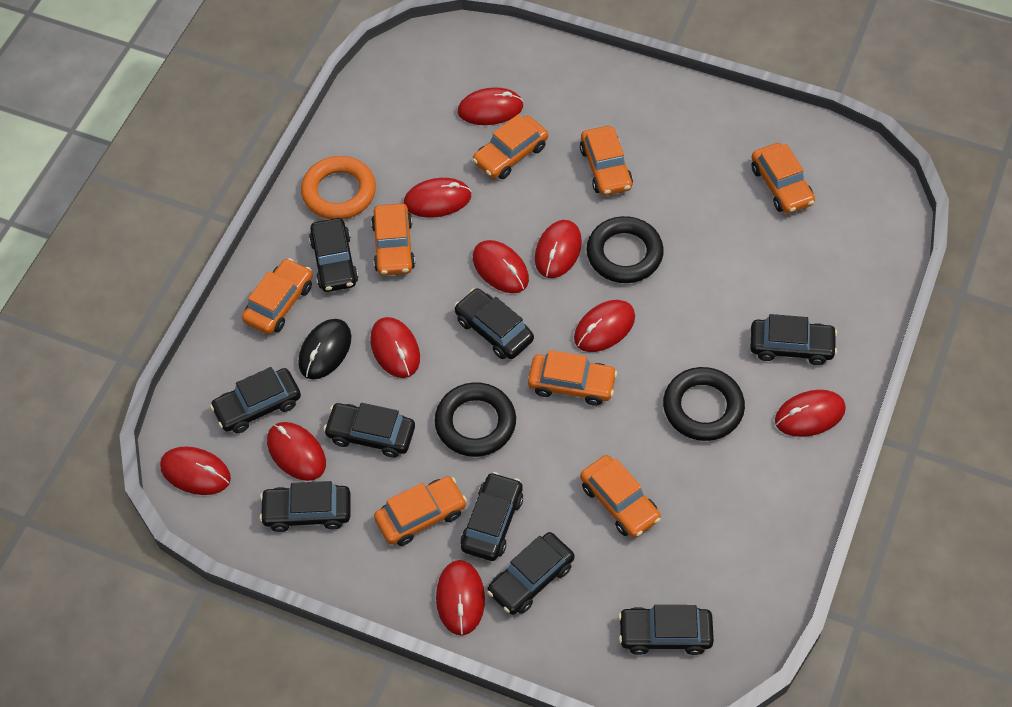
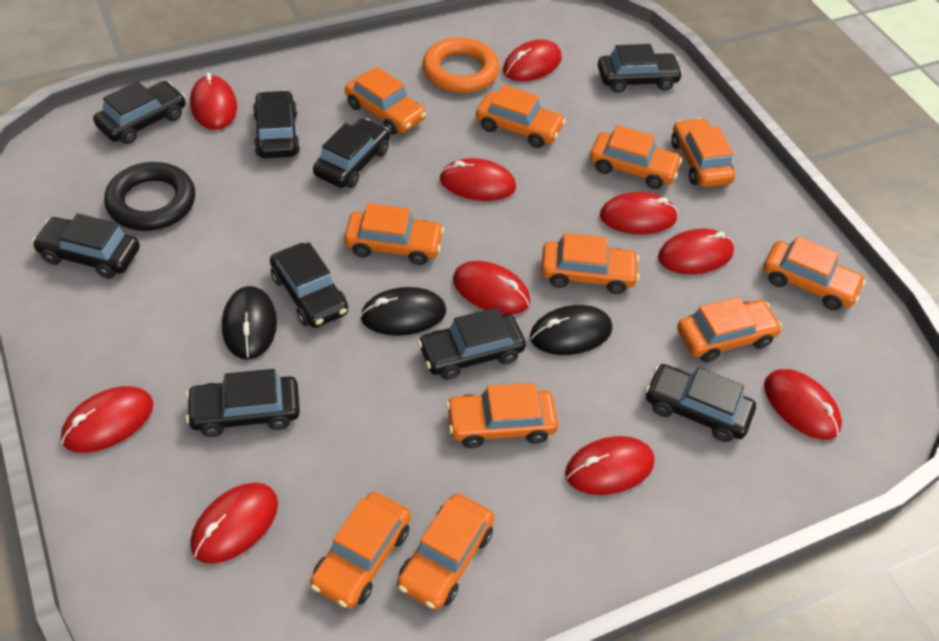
black mouse: 1 -> 3
black ring: 3 -> 1
orange car: 8 -> 11

